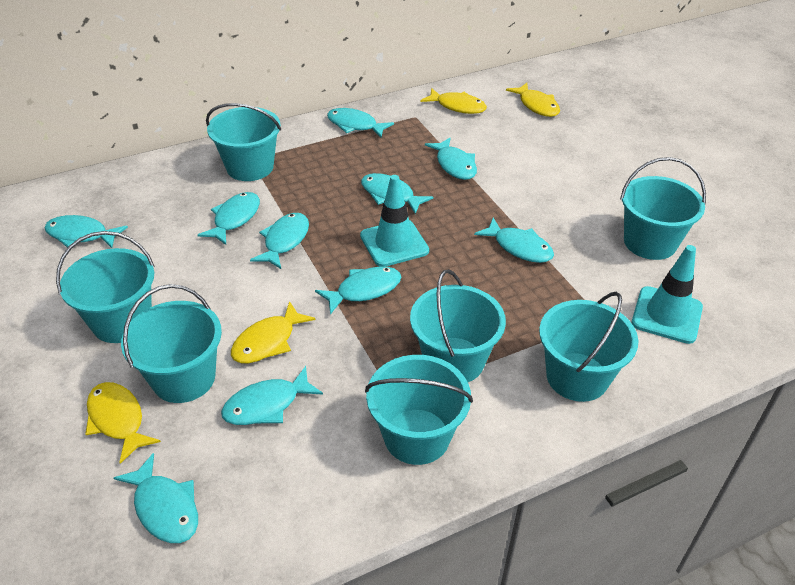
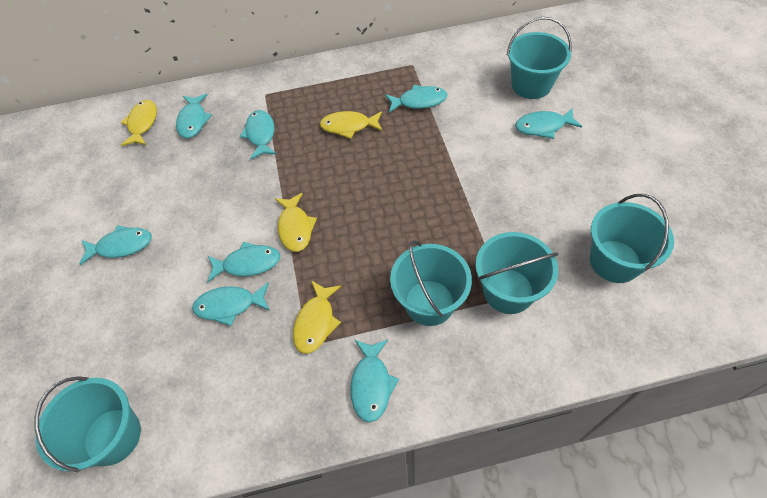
turquoise bucket: 7 -> 5
turquoise fish: 10 -> 8
turquoise traffic cone: 2 -> 0

